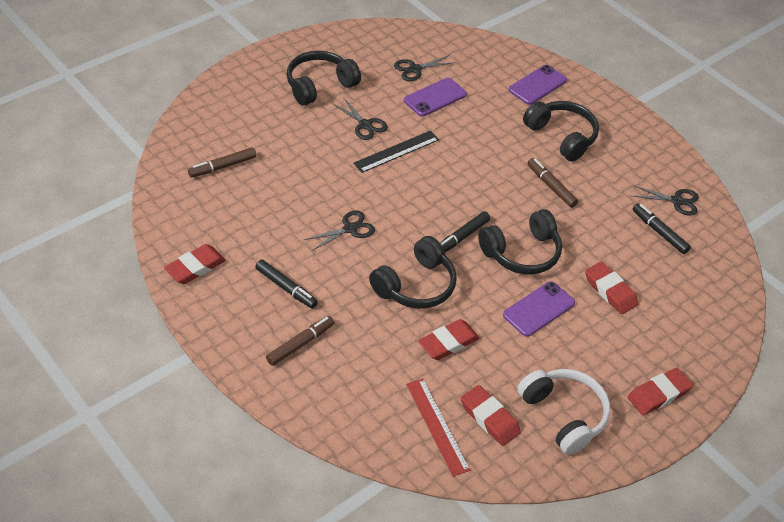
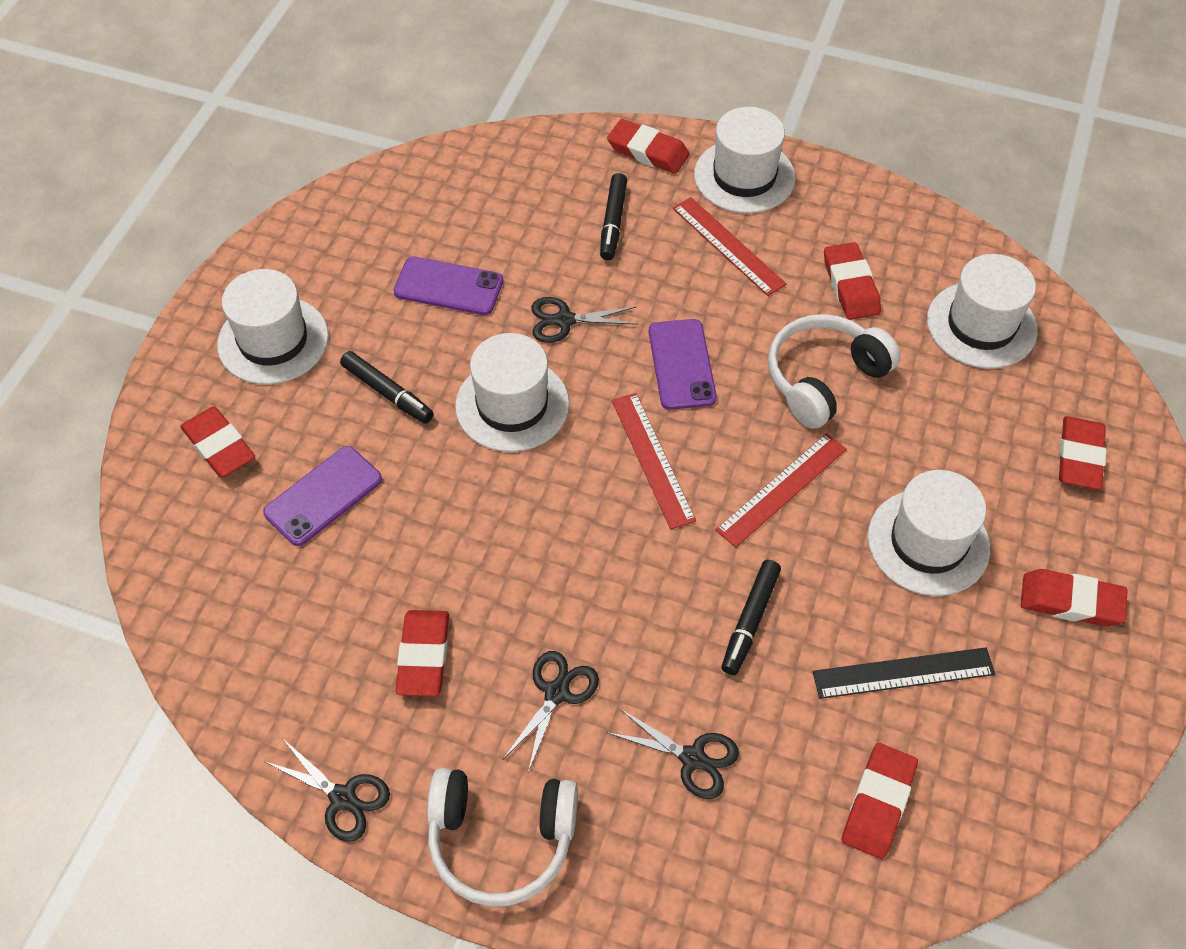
black headphones: 4 -> 0
brown marker: 3 -> 0
red eraser: 5 -> 7
red ruler: 1 -> 3
white hat: 0 -> 5
white headphones: 1 -> 2

